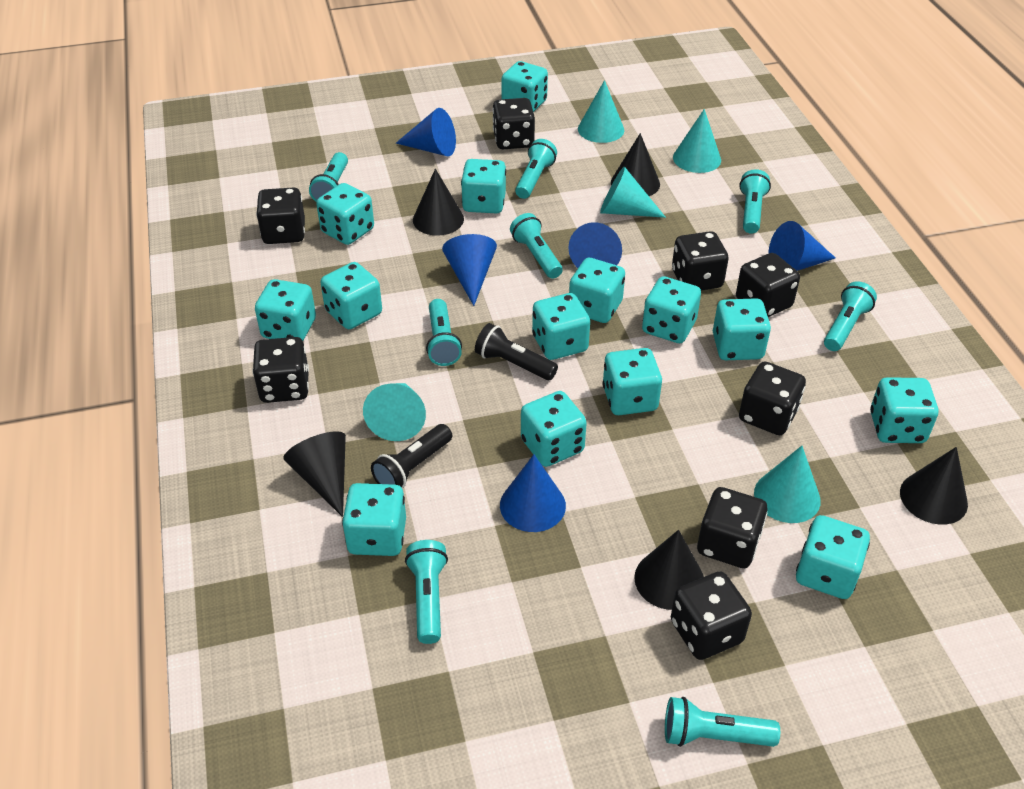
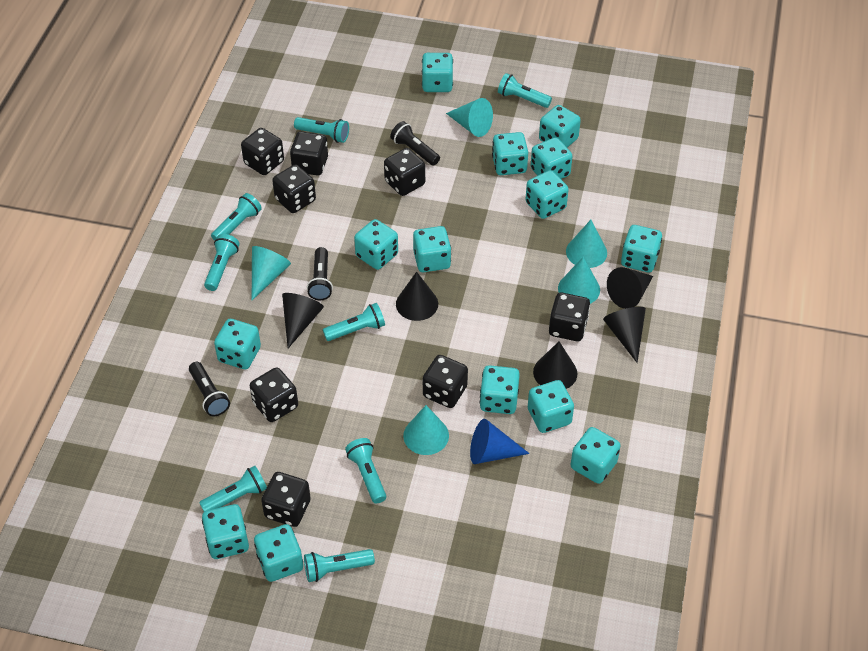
black flashlight: 2 -> 3
blue cone: 5 -> 1

